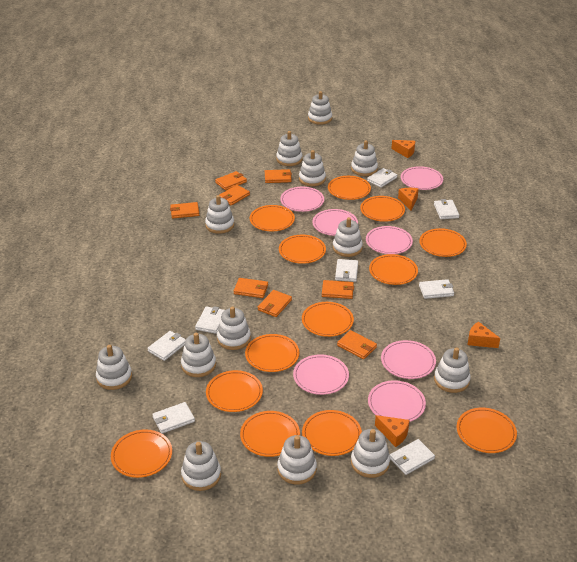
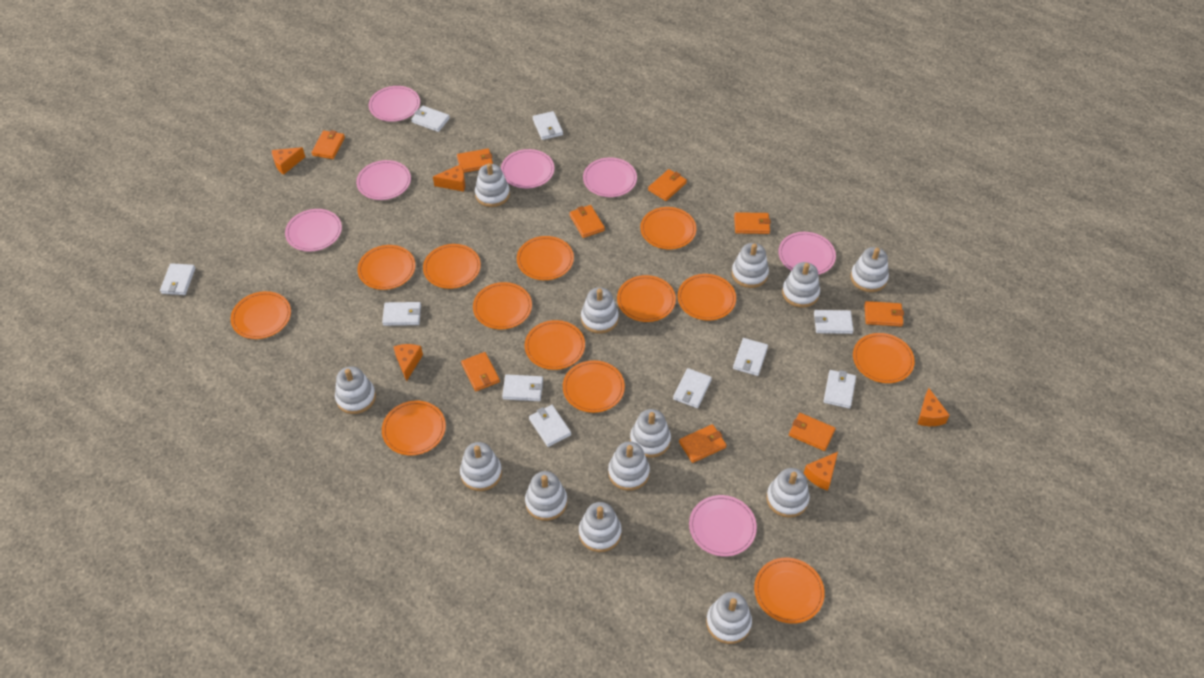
orange cheese: 4 -> 5
orange wallet: 8 -> 9
white wallet: 8 -> 10

